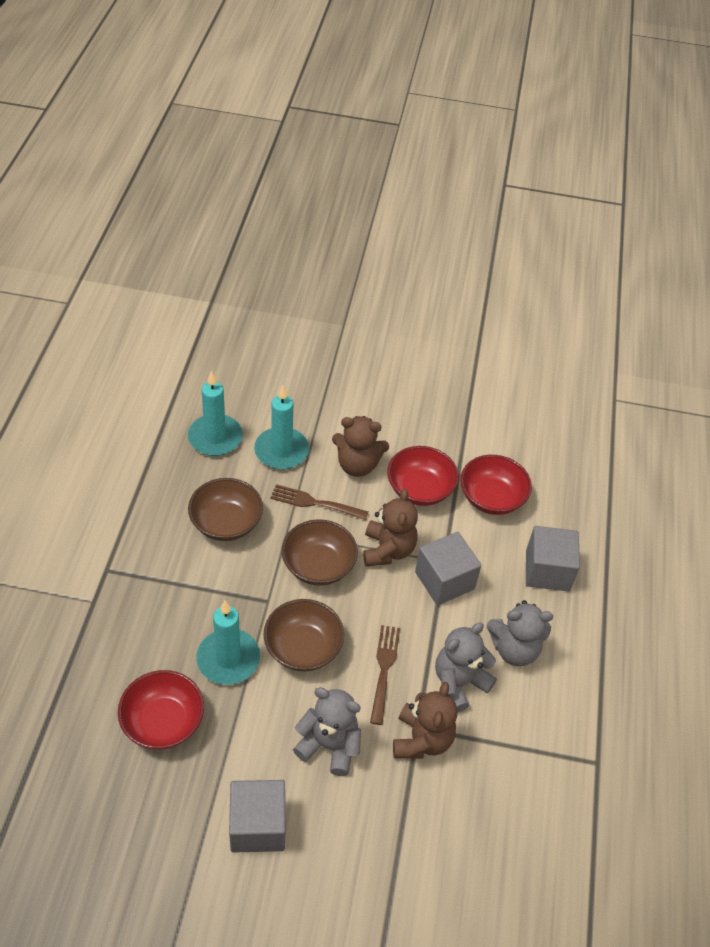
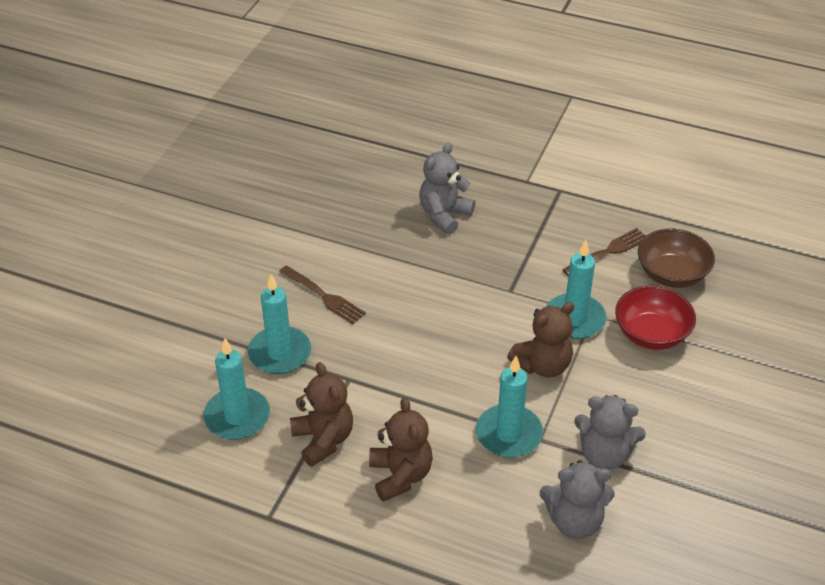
brown bowl: 3 -> 1
grey cube: 3 -> 0
red bowl: 3 -> 1
turquoise candle: 3 -> 4

